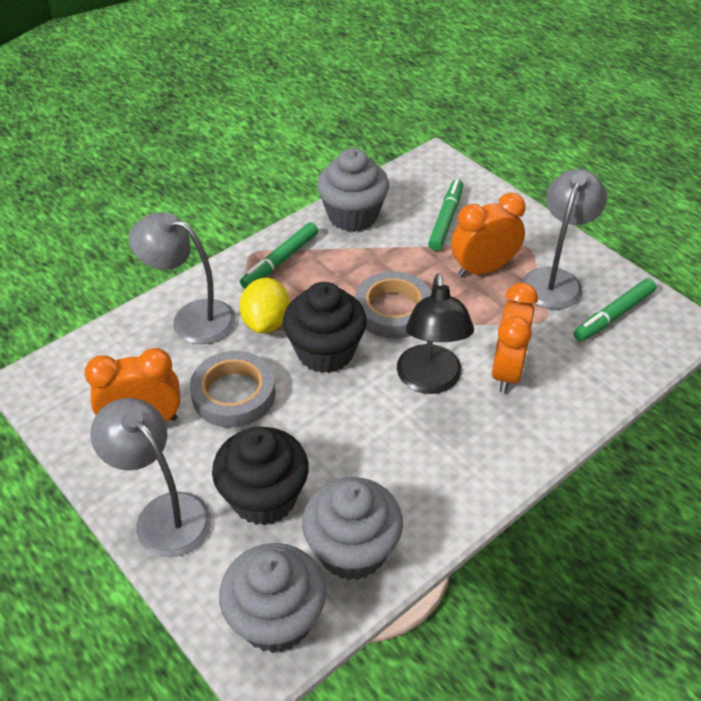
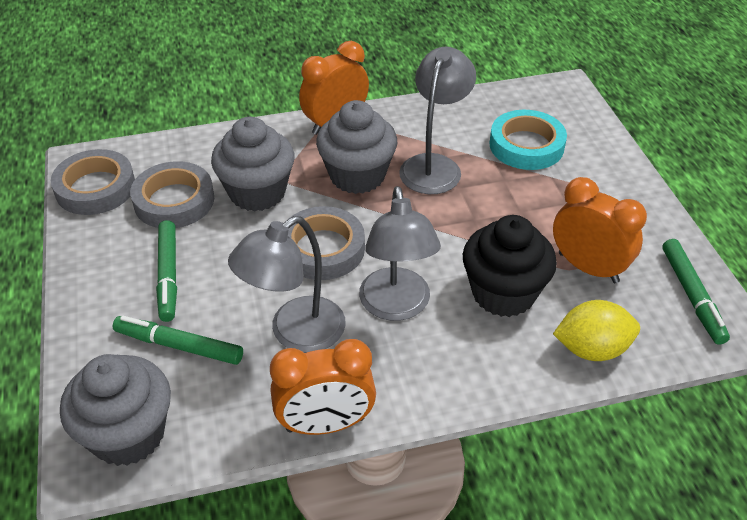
black cupcake: 2 -> 1
black lamp: 1 -> 0
grey tape: 2 -> 3
turquoise tape: 0 -> 1

